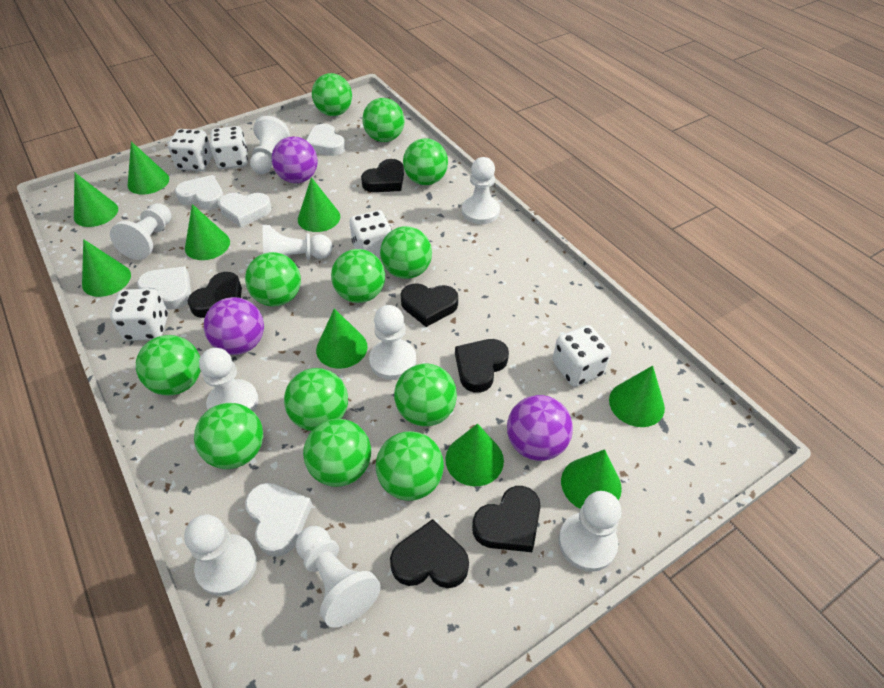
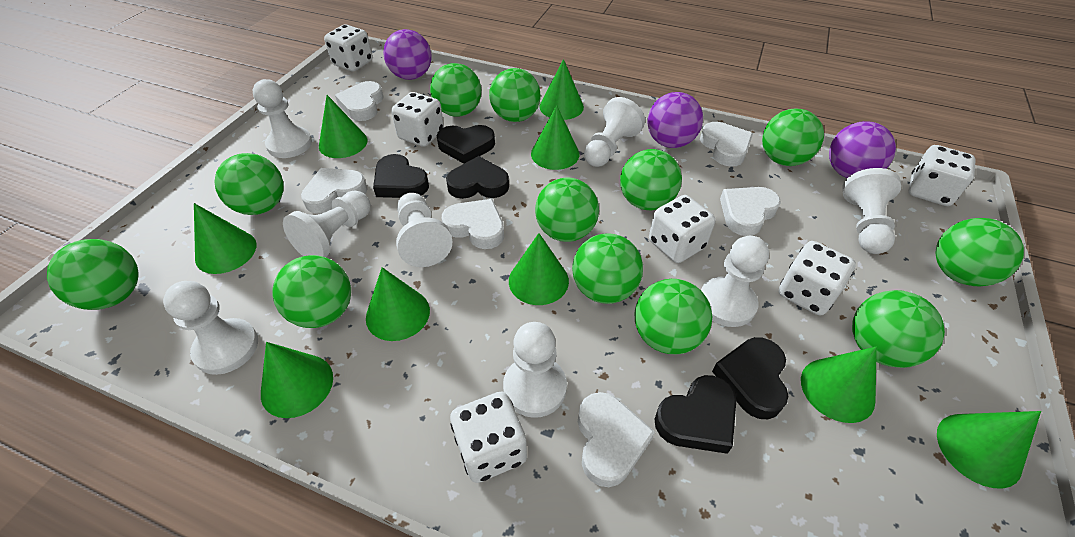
black heart: 6 -> 5
white dice: 5 -> 6
white heart: 5 -> 6
white pawn: 9 -> 8

